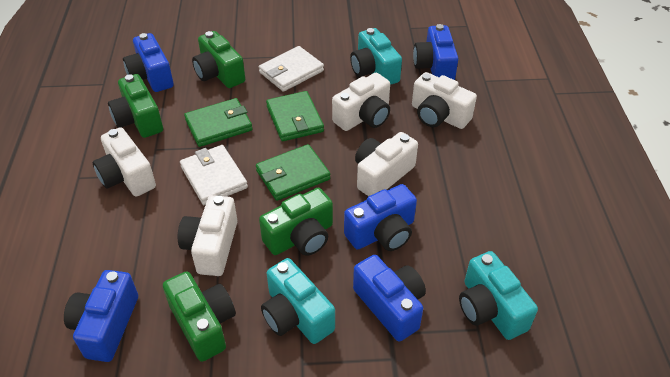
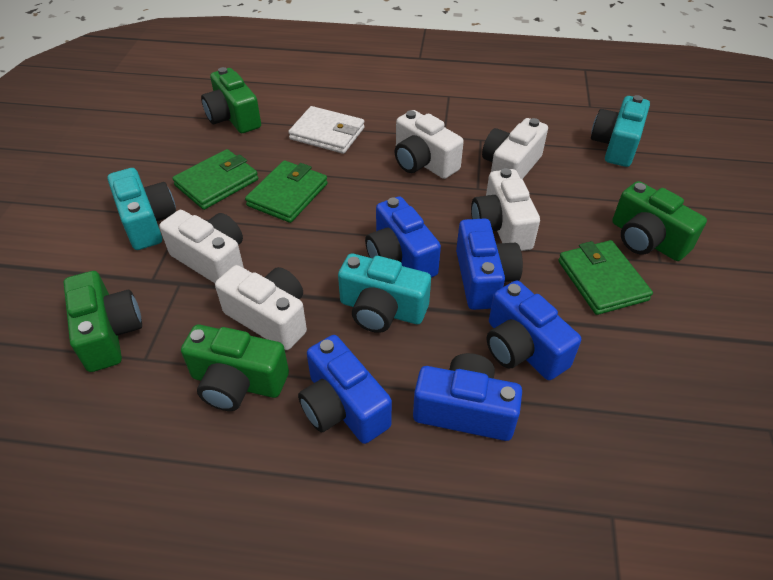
white wallet: 2 -> 1

